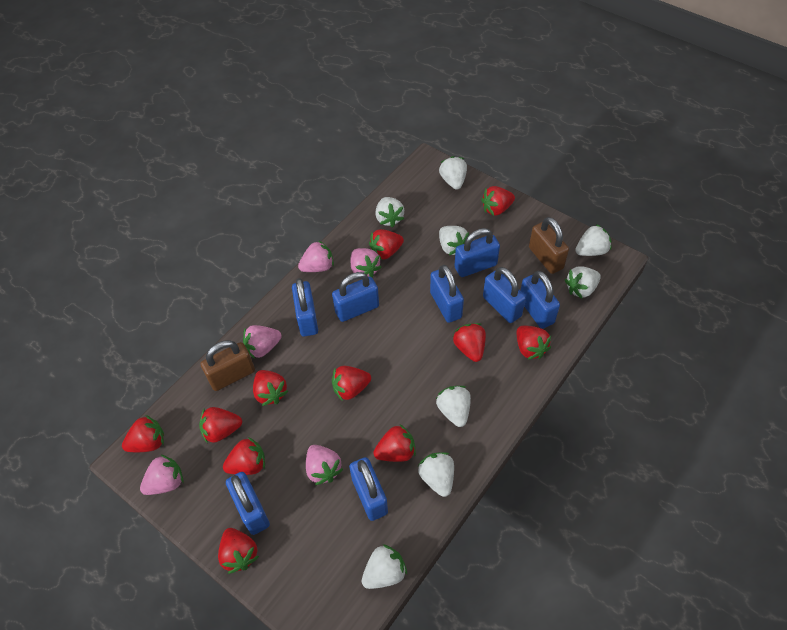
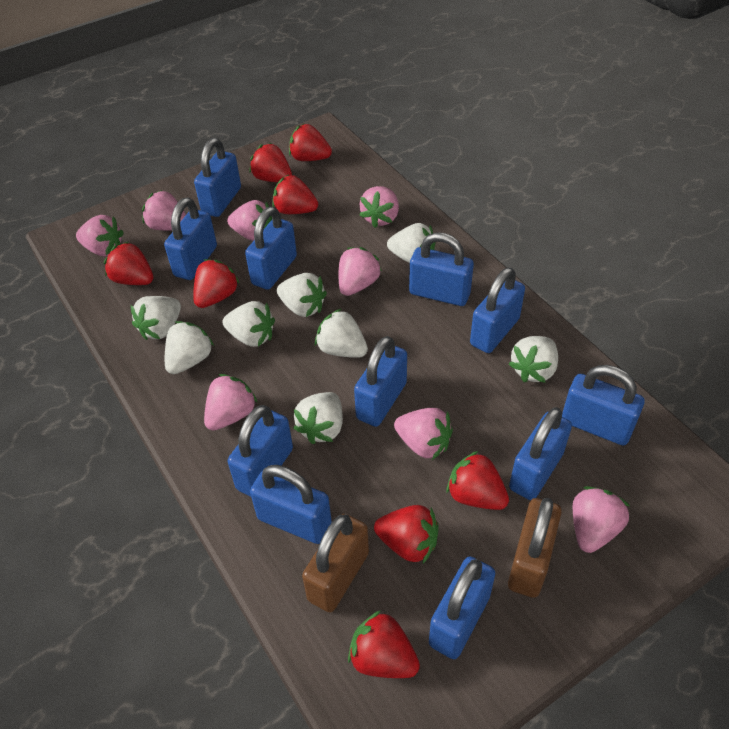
blue padlock: 8 -> 11
pink strawberry: 5 -> 8
red strawberry: 11 -> 8

